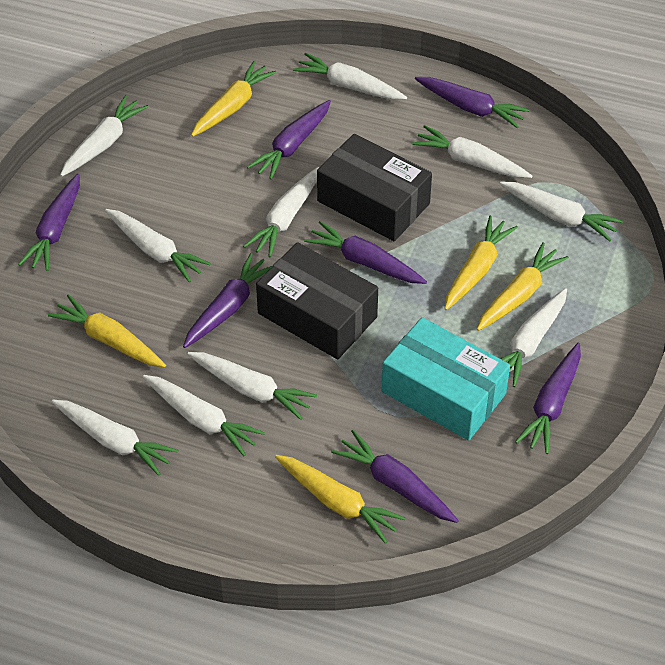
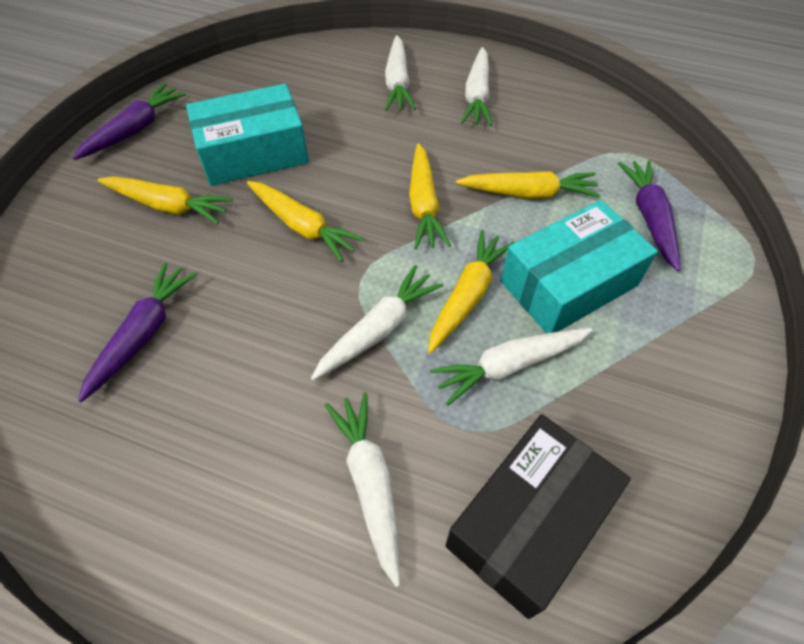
black box: 2 -> 1
purple carrot: 7 -> 3
turquoise box: 1 -> 2
white carrot: 10 -> 5

